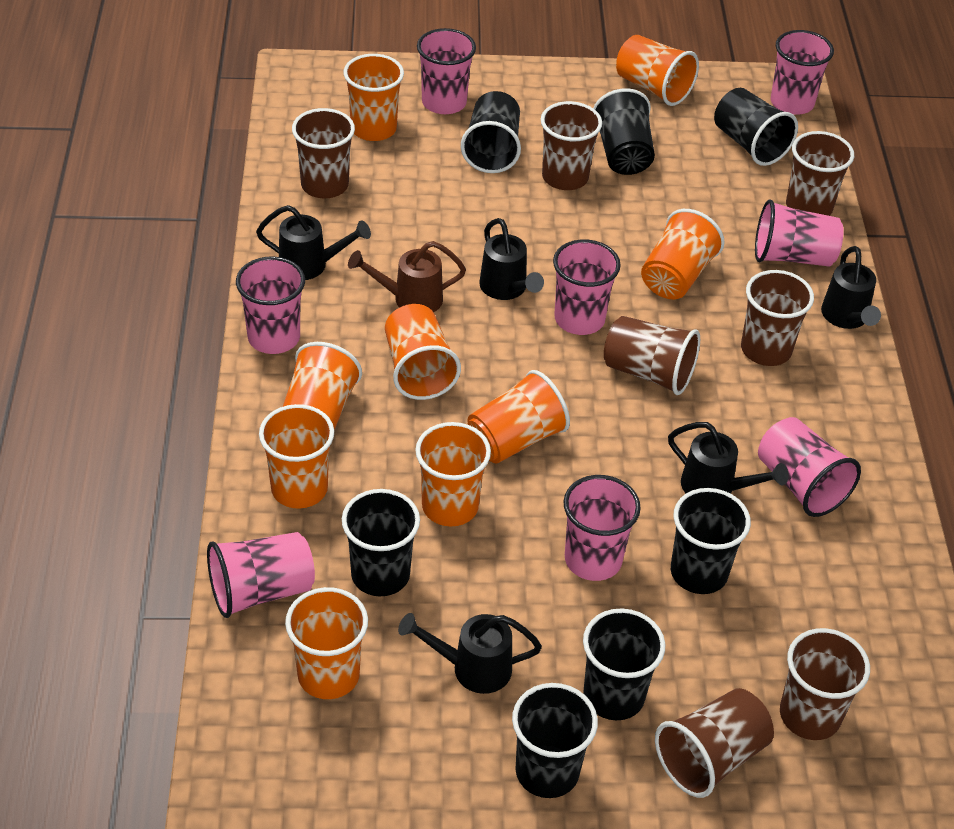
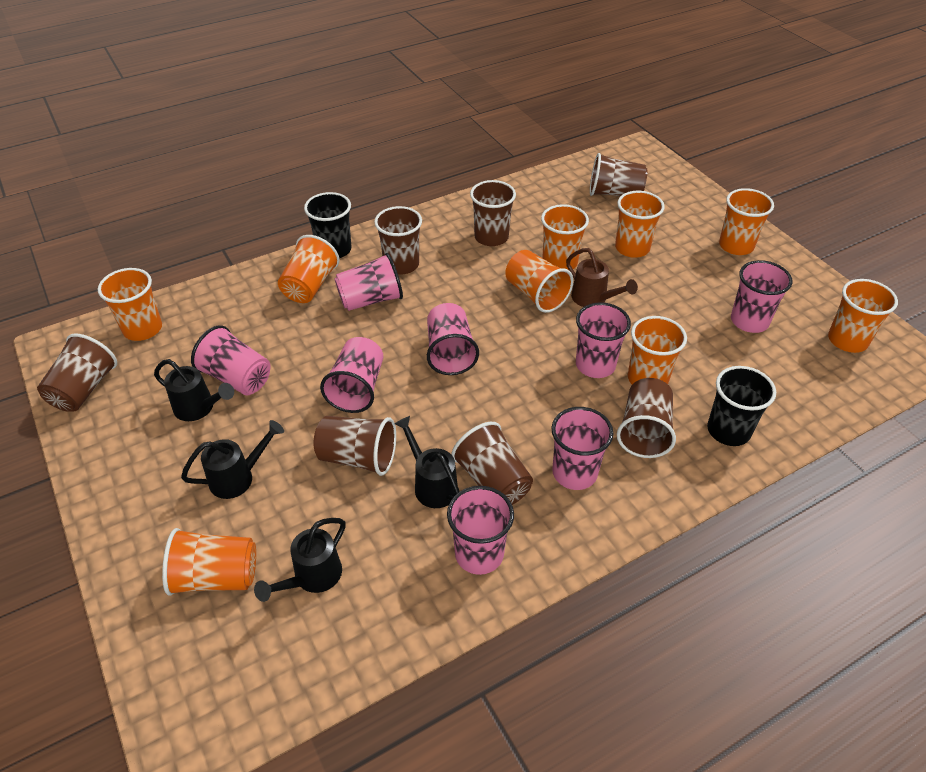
black cup: 7 -> 2
black watering can: 5 -> 4

